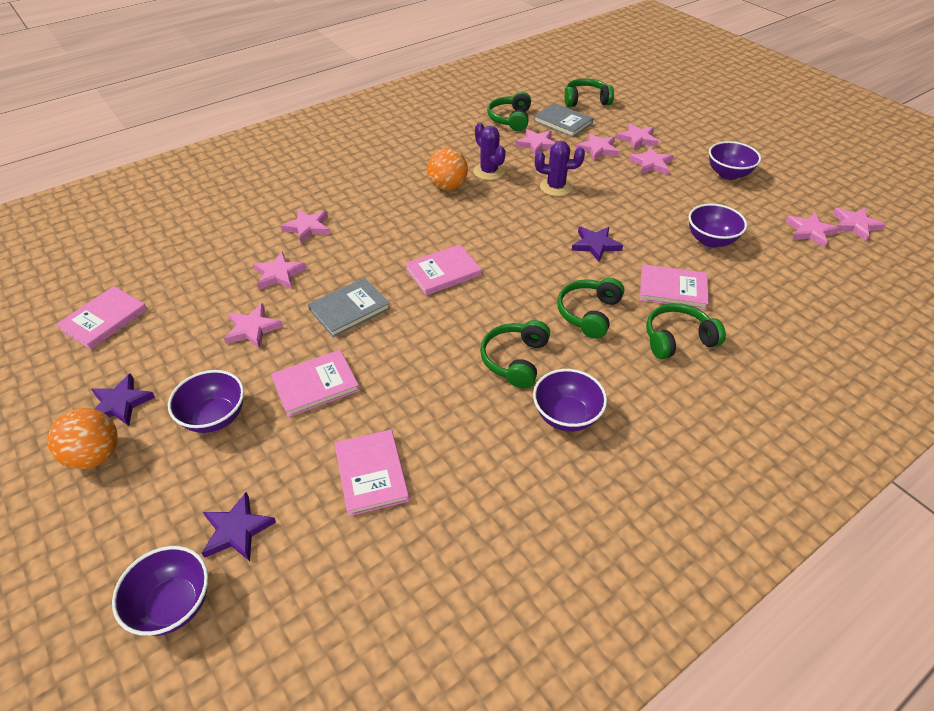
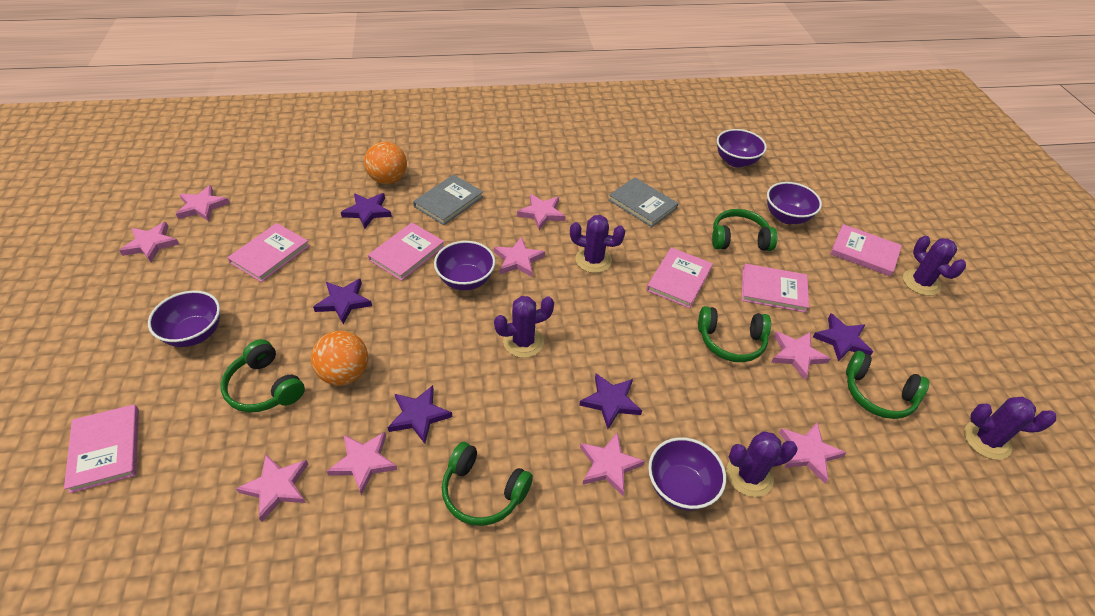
pink book: 5 -> 6
purple cactus: 2 -> 5
purple star: 3 -> 5

